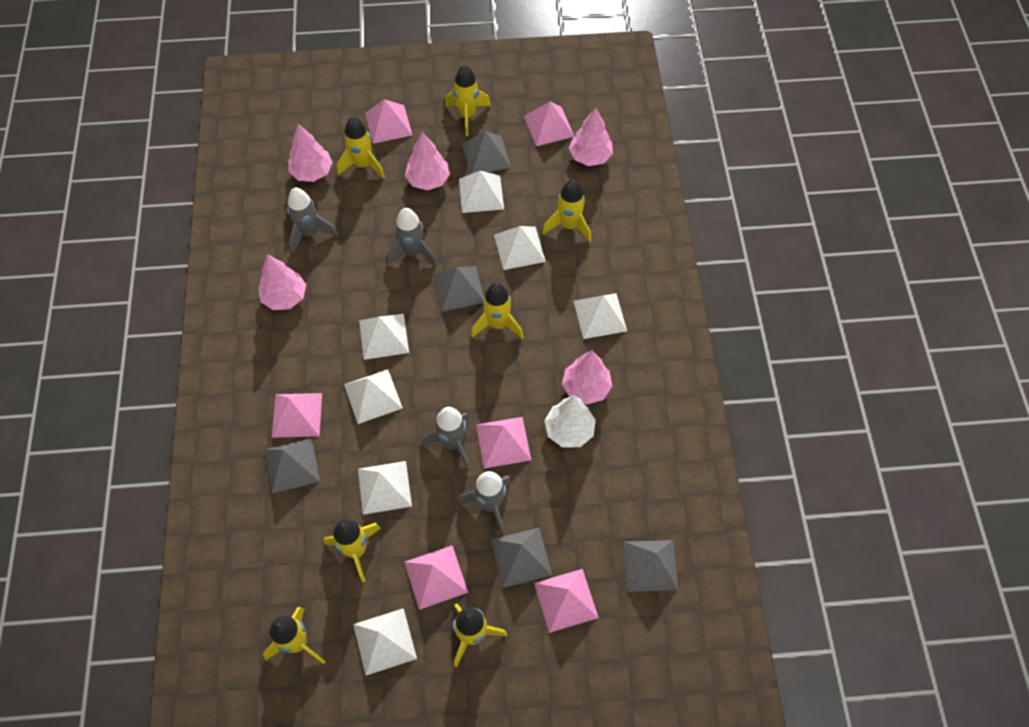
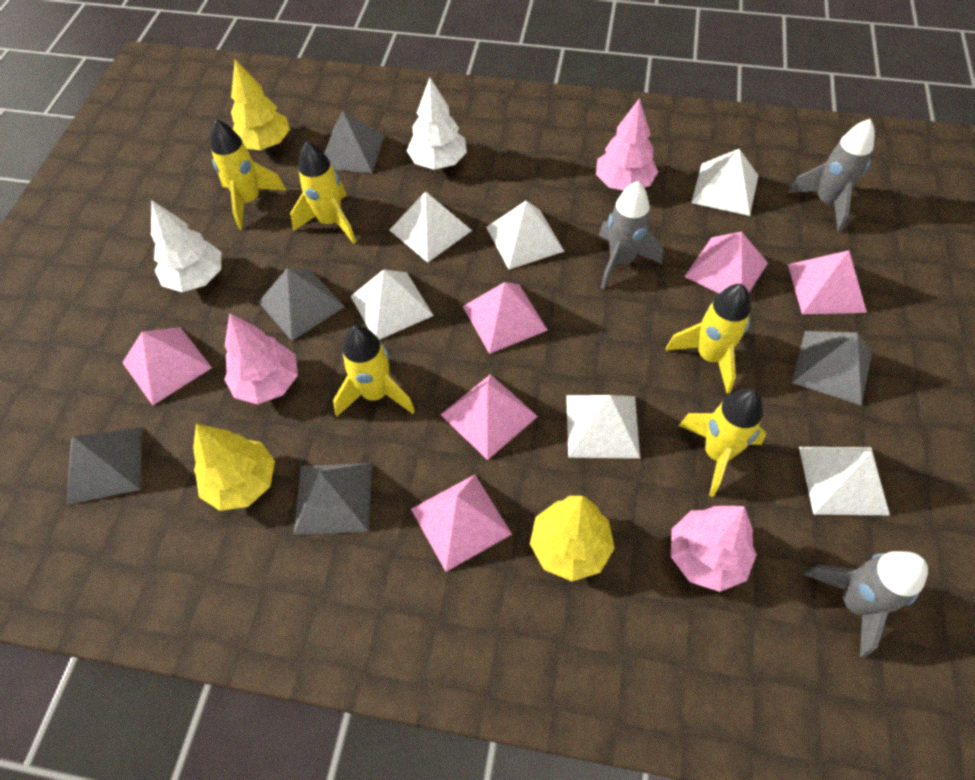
grey rocket: 4 -> 3
pink tree: 5 -> 3
white pyramid: 7 -> 6
white tree: 1 -> 2
yellow rocket: 7 -> 5
yellow tree: 0 -> 3

